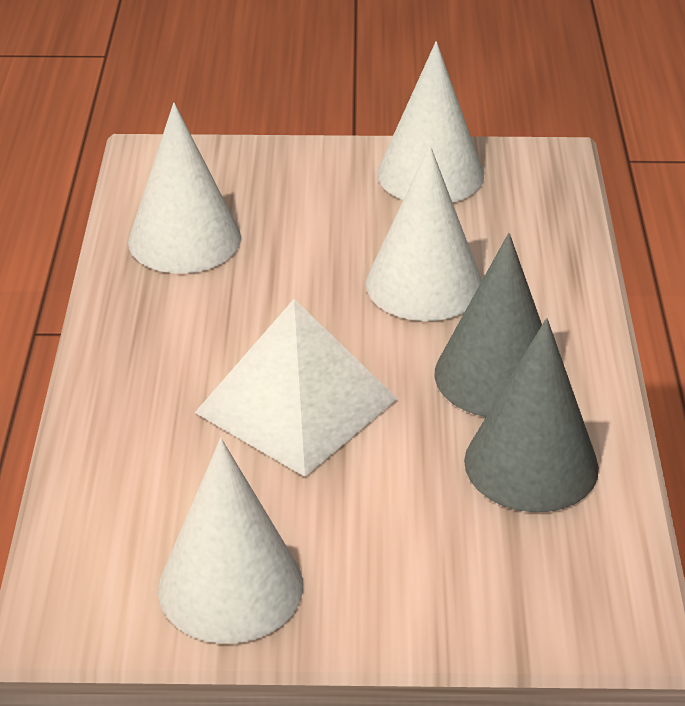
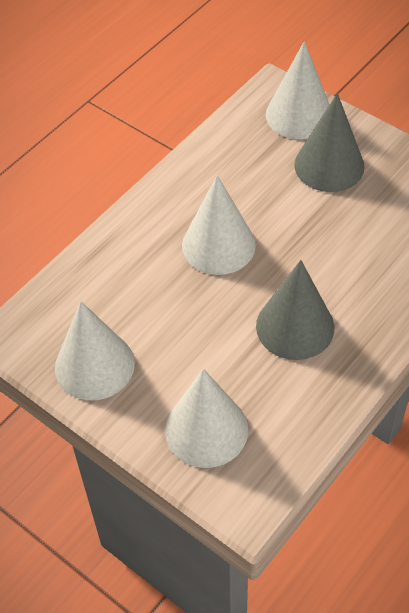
white pyramid: 1 -> 0

